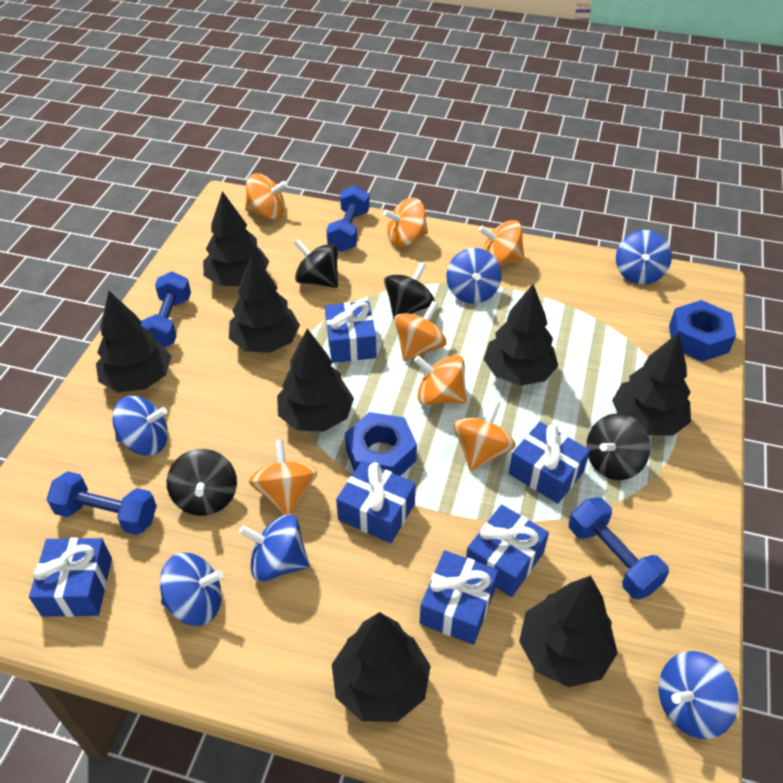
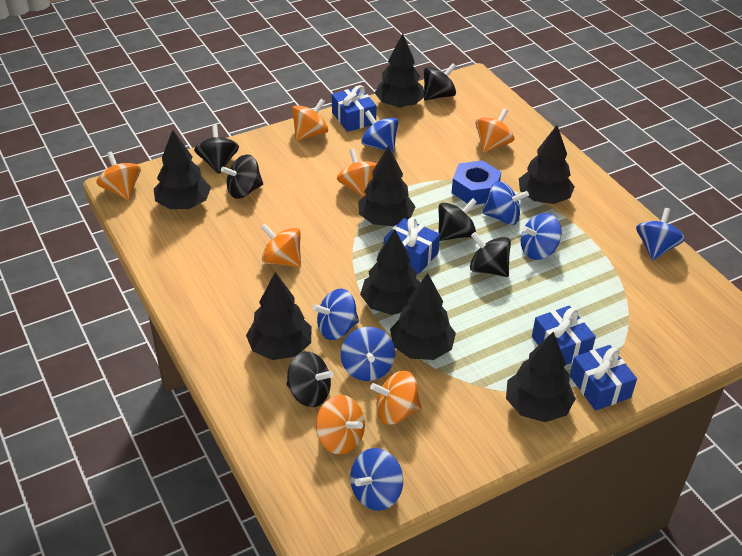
black spinning top: 4 -> 6
blue dumbbell: 4 -> 0
blue gift: 6 -> 4
blue nut: 2 -> 1
blue spinning top: 6 -> 7

